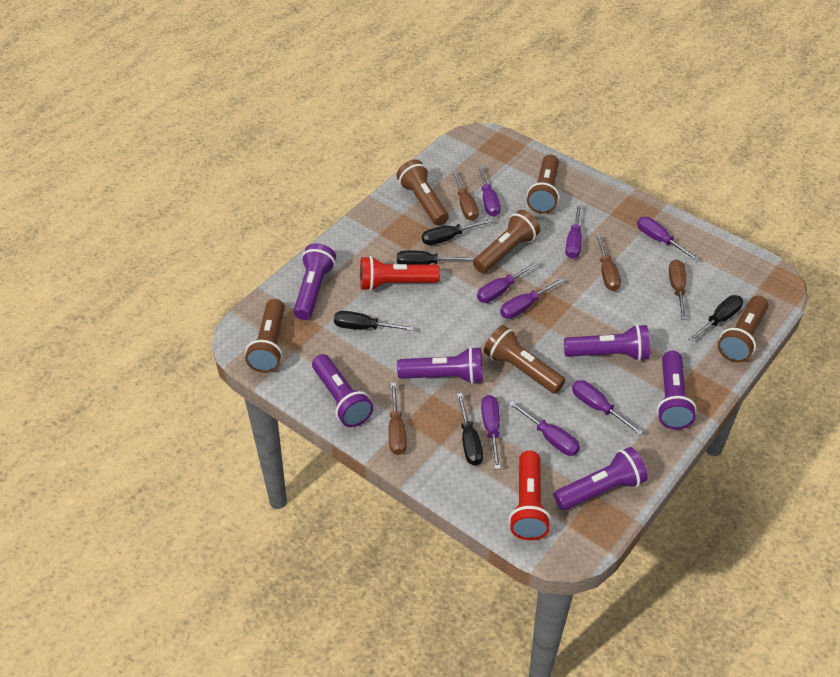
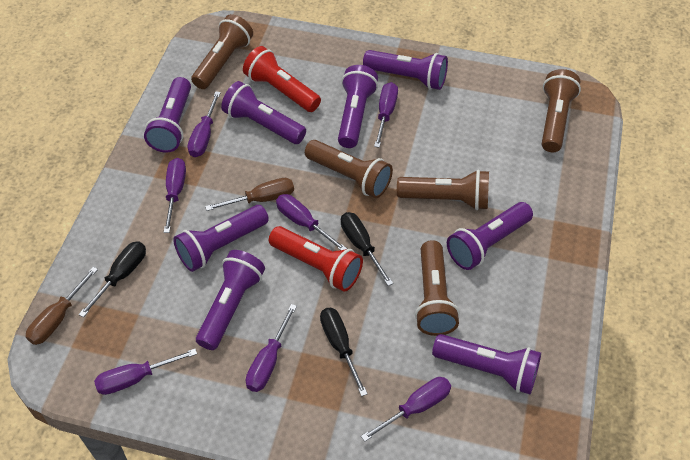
black screwdriver: 5 -> 3
brown flashlight: 6 -> 5
brown screwdriver: 4 -> 2
purple flashlight: 6 -> 8
purple screwdriver: 8 -> 7

